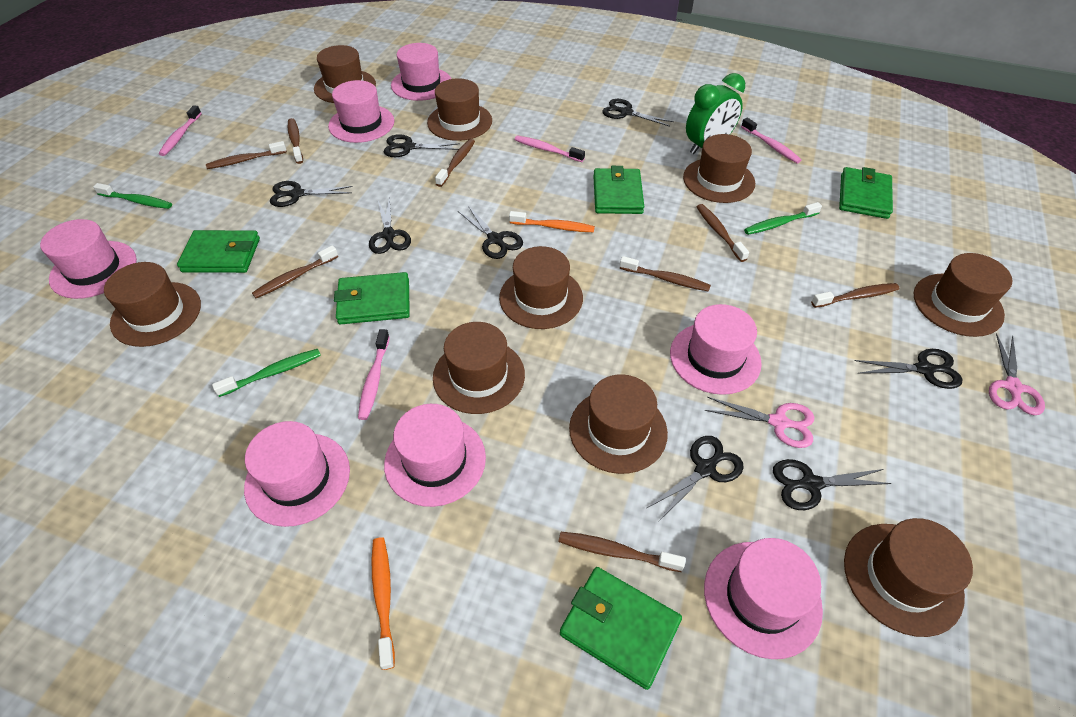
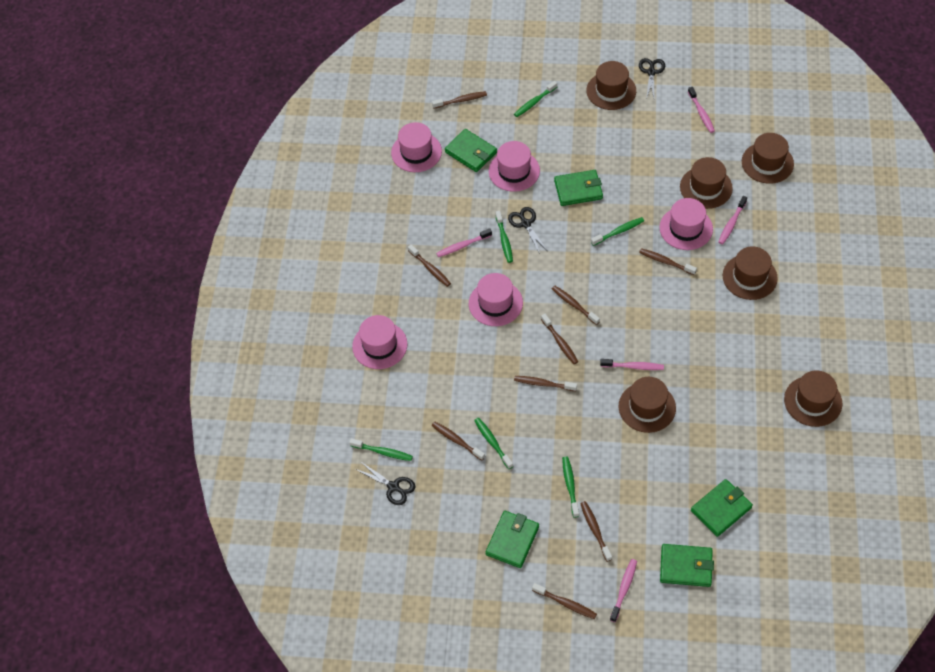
black scissors: 8 -> 3
brown hat: 9 -> 6
brown toothbrush: 8 -> 9
green clock: 1 -> 0
green toothbrush: 3 -> 6
orange toothbrush: 2 -> 0
pink hat: 7 -> 5
pink scissors: 2 -> 0
pink toothbrush: 4 -> 5

